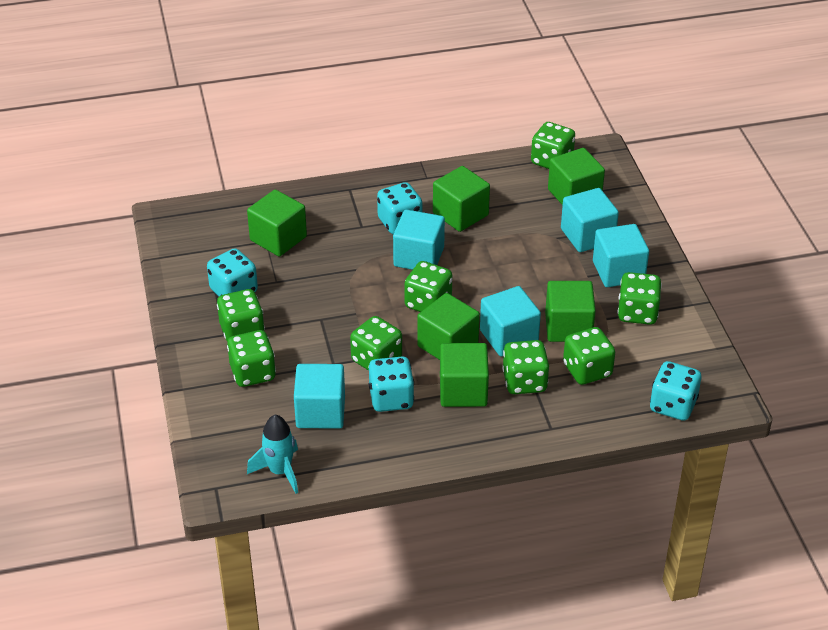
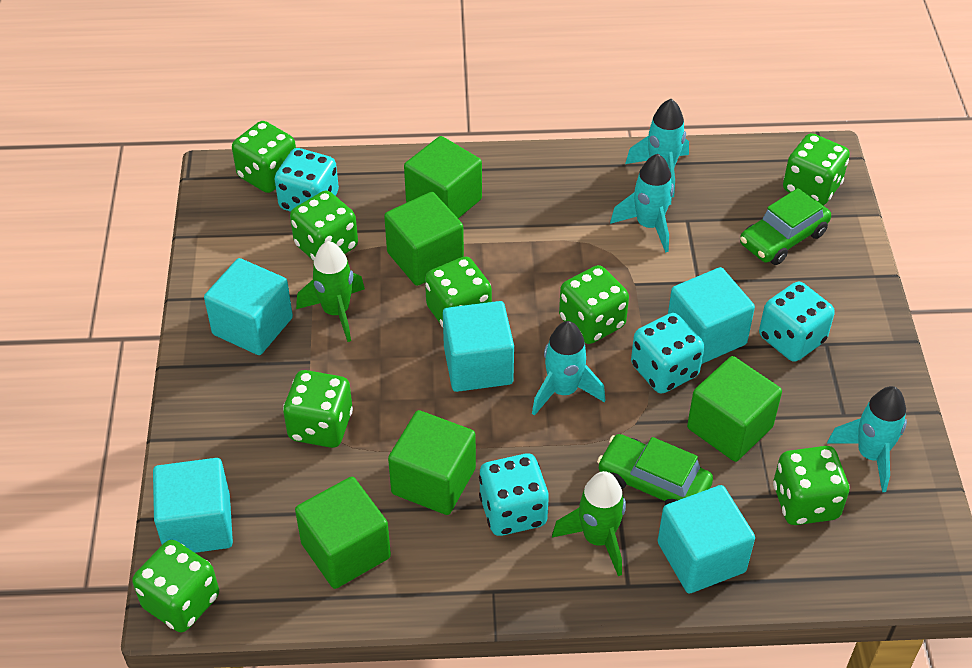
green car: 0 -> 2
green cube: 6 -> 5
green rocket: 0 -> 2
turquoise rocket: 1 -> 4

